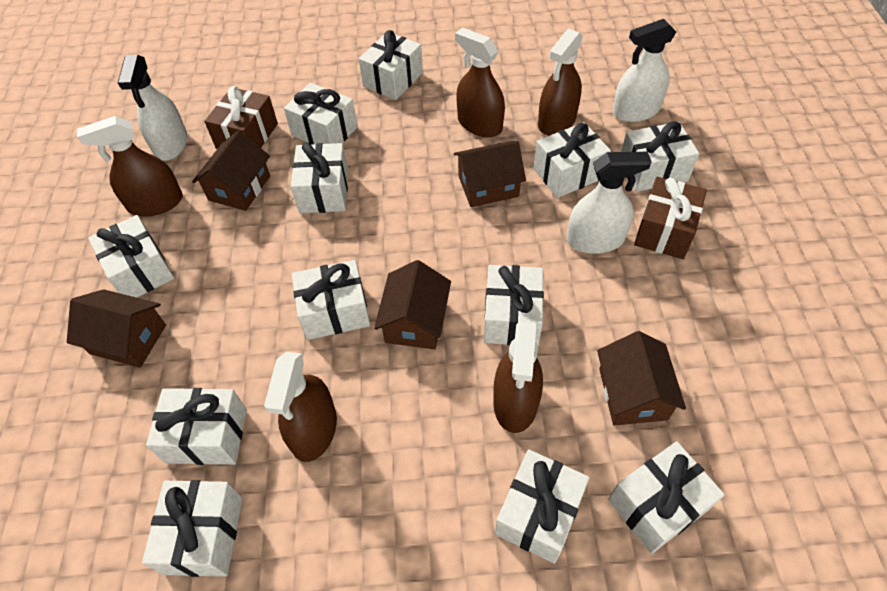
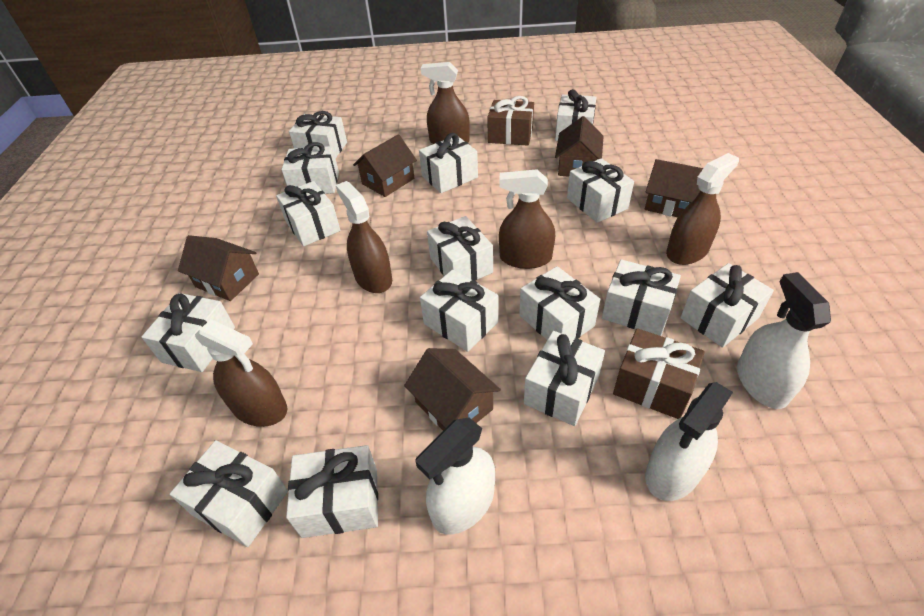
white gift: 12 -> 15

